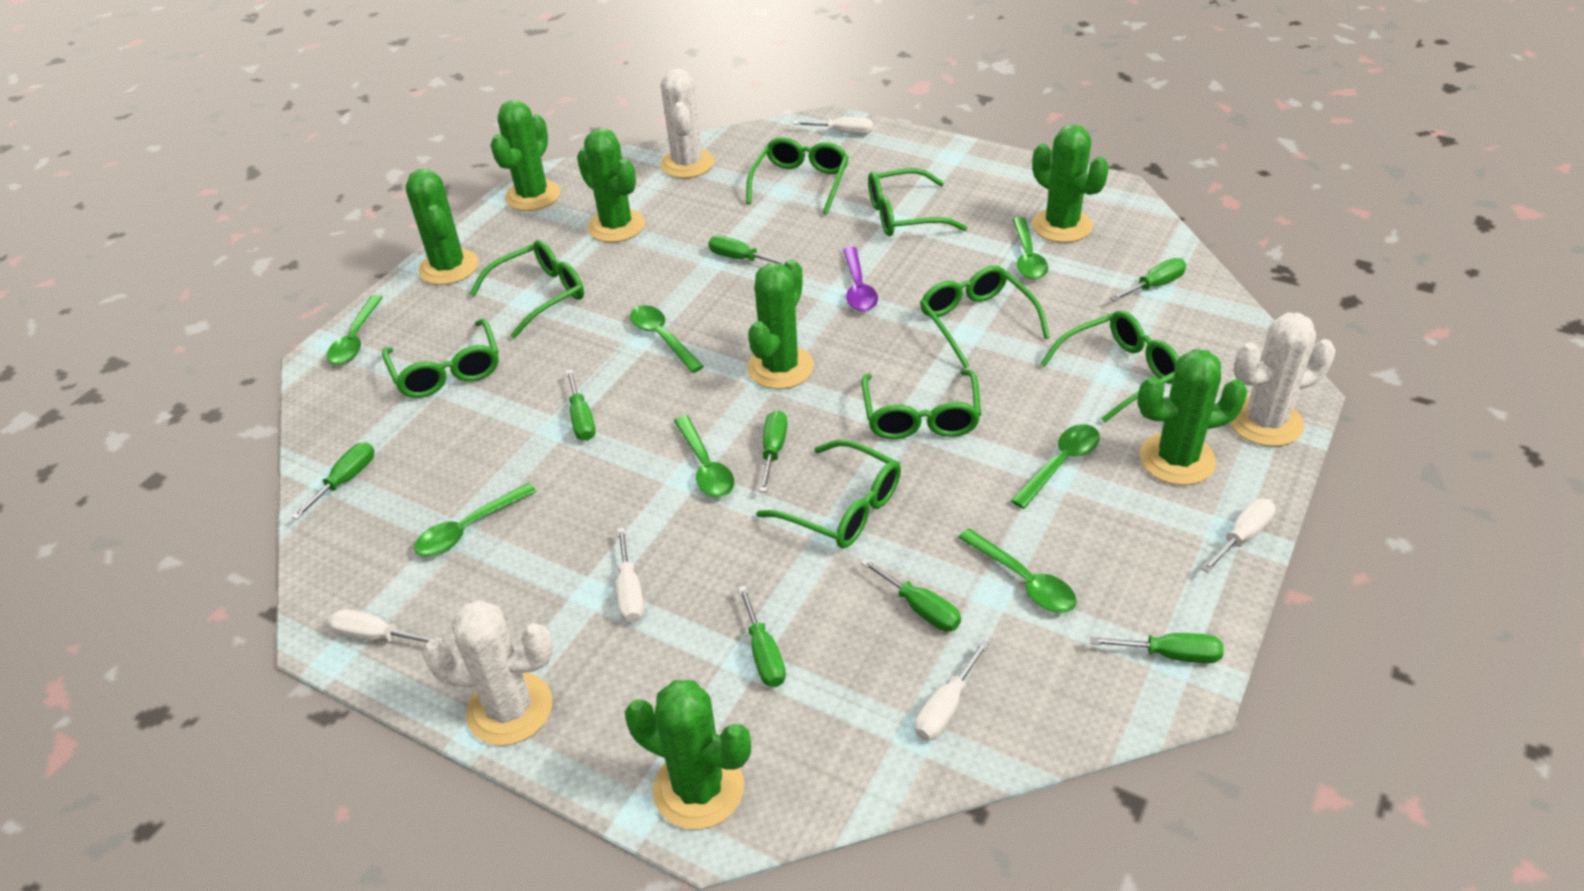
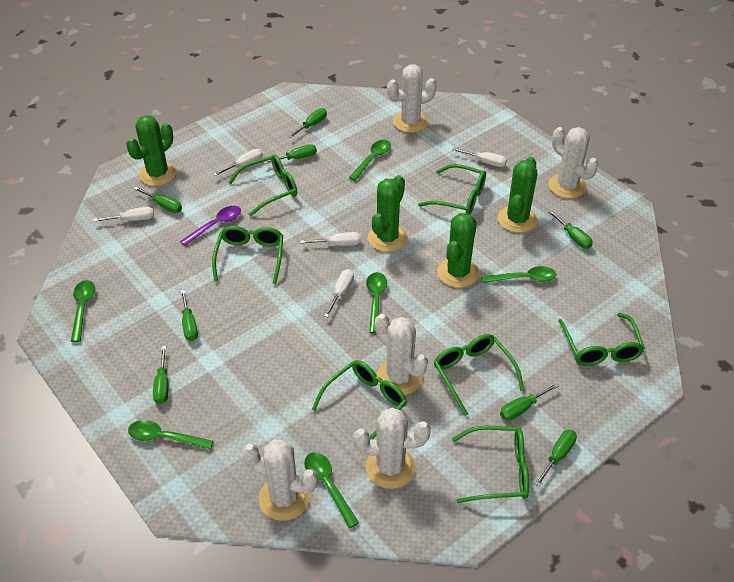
green cactus: 7 -> 4
green glasses: 8 -> 7
green spoon: 7 -> 6
white cactus: 3 -> 5

